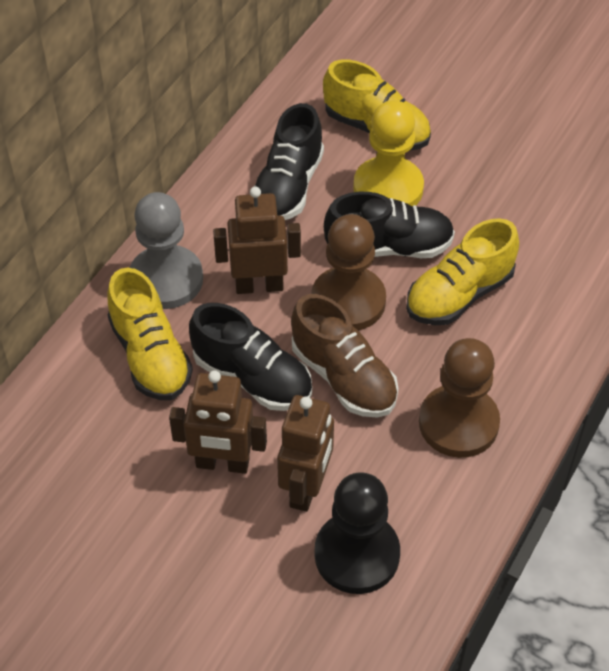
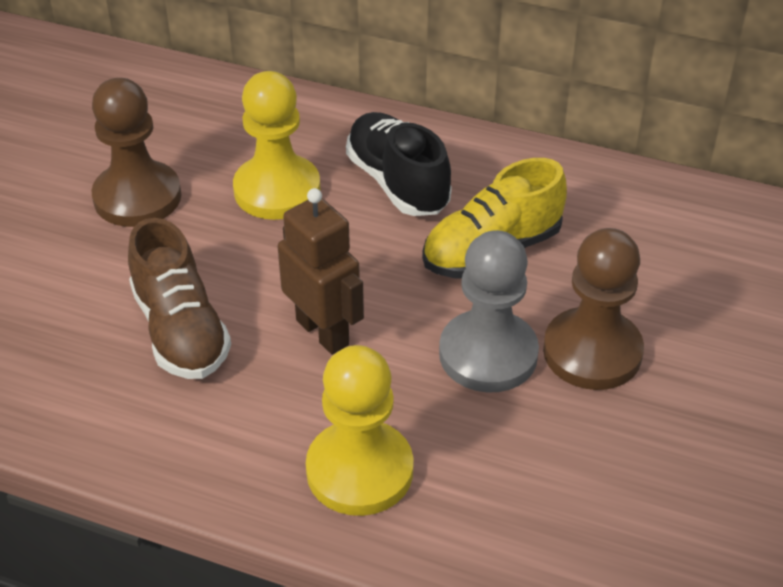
black pawn: 1 -> 0
black shoe: 3 -> 1
brown robot: 3 -> 1
yellow pawn: 1 -> 2
yellow shoe: 3 -> 1

